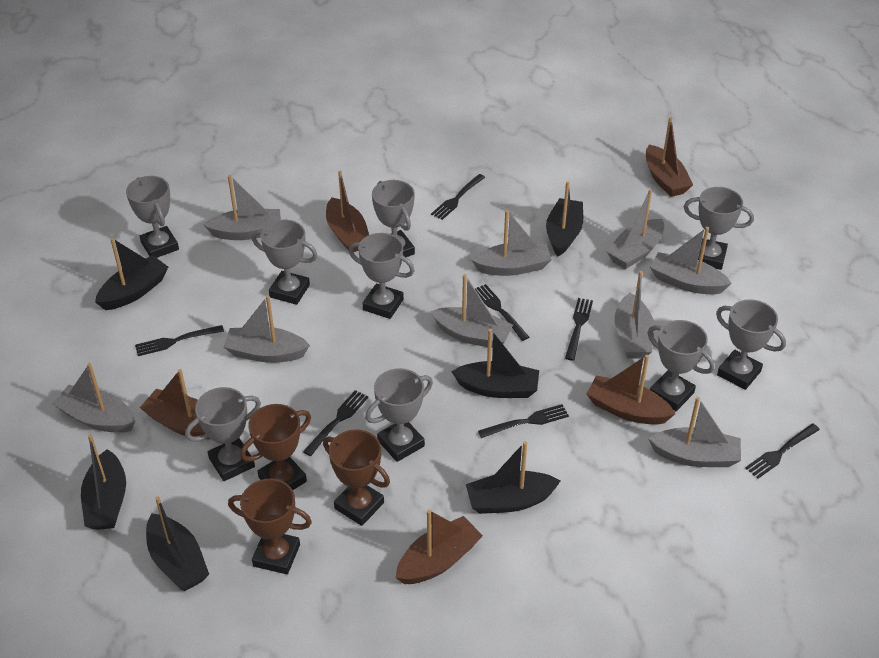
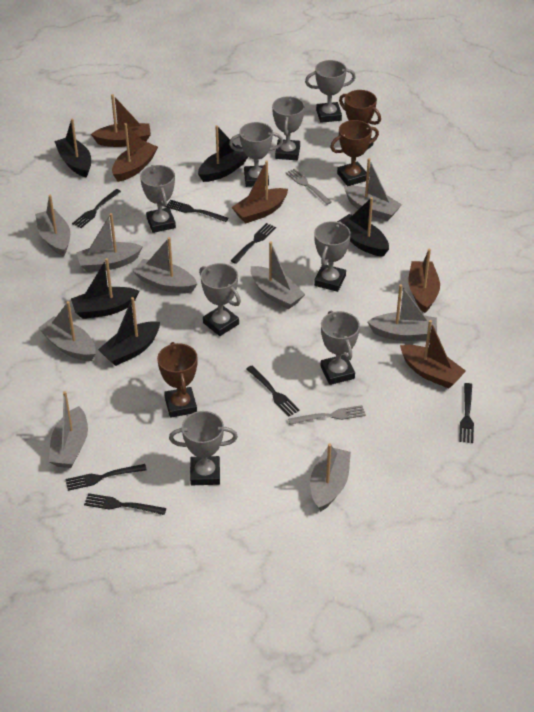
black boat: 6 -> 5
grey fork: 0 -> 2
grey trophy: 9 -> 8

